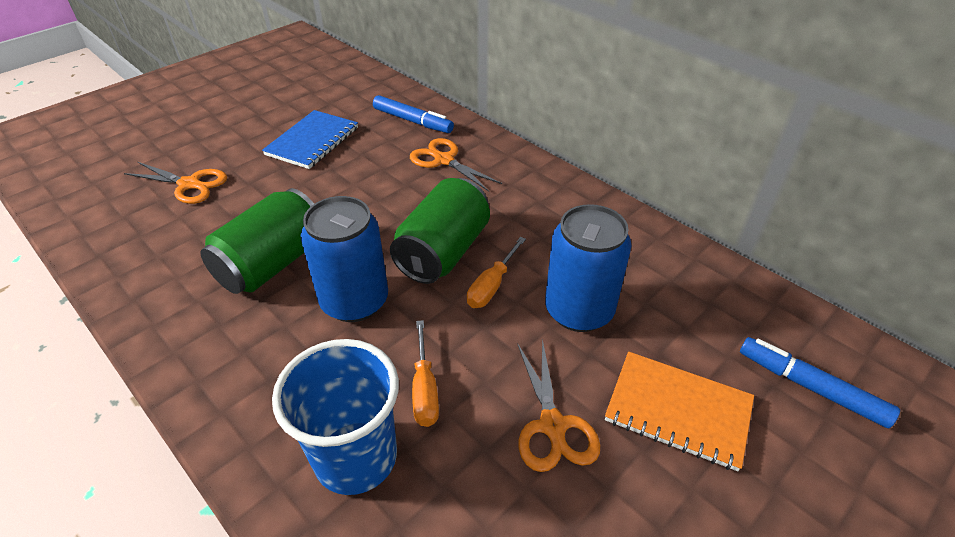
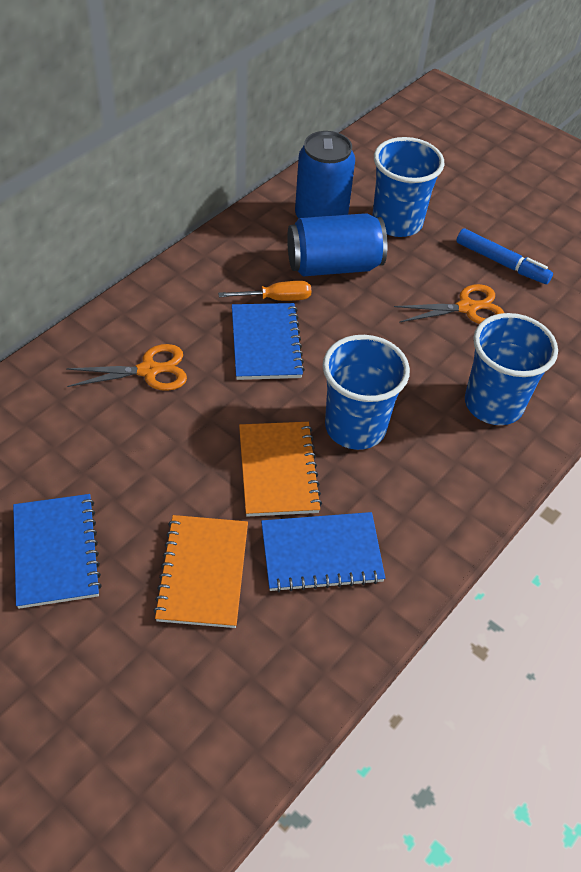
blue cup: 1 -> 3
blue marker: 2 -> 1
blue notebook: 1 -> 3
green can: 2 -> 0
orange notebook: 1 -> 2
orange scissors: 3 -> 2
orange screwdriver: 2 -> 1

